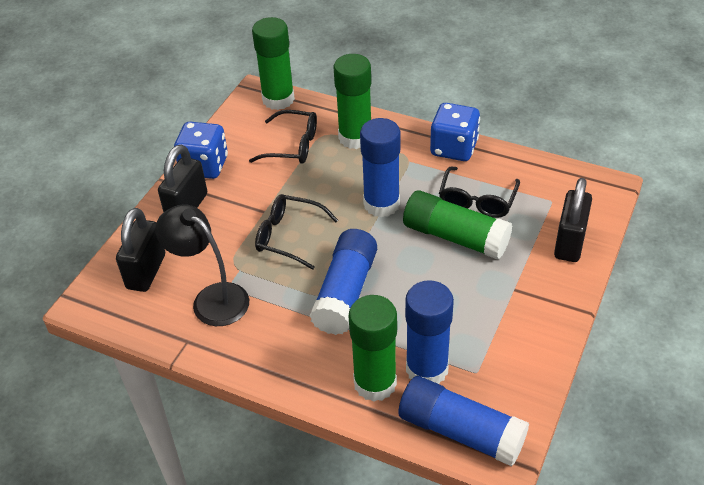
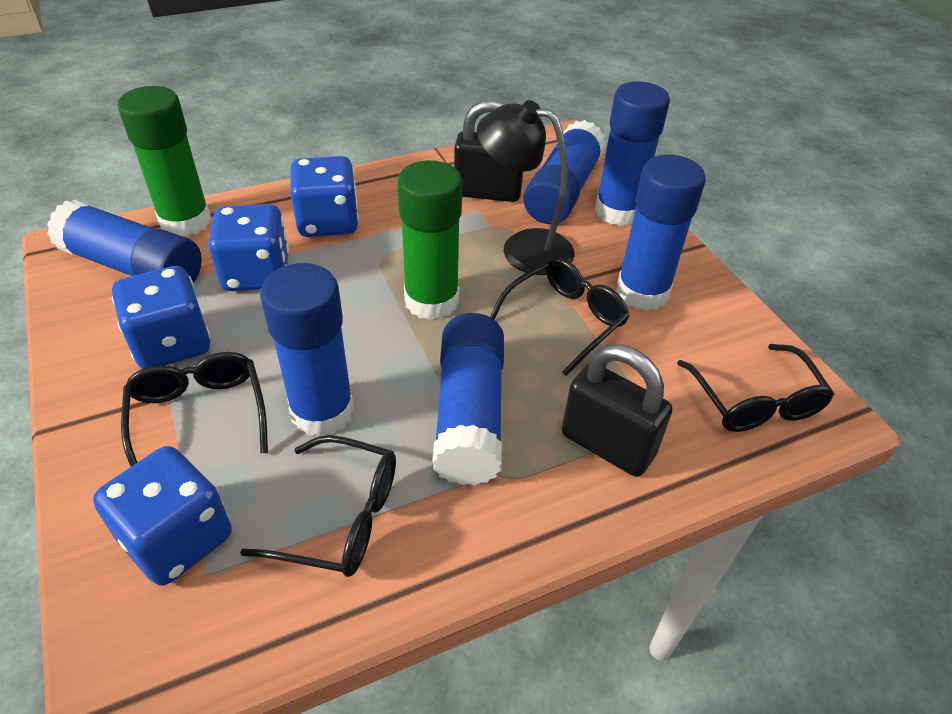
black glasses: 3 -> 4
black padlock: 3 -> 2
blue dice: 2 -> 4
blue glue stick: 4 -> 6
green glue stick: 4 -> 2

